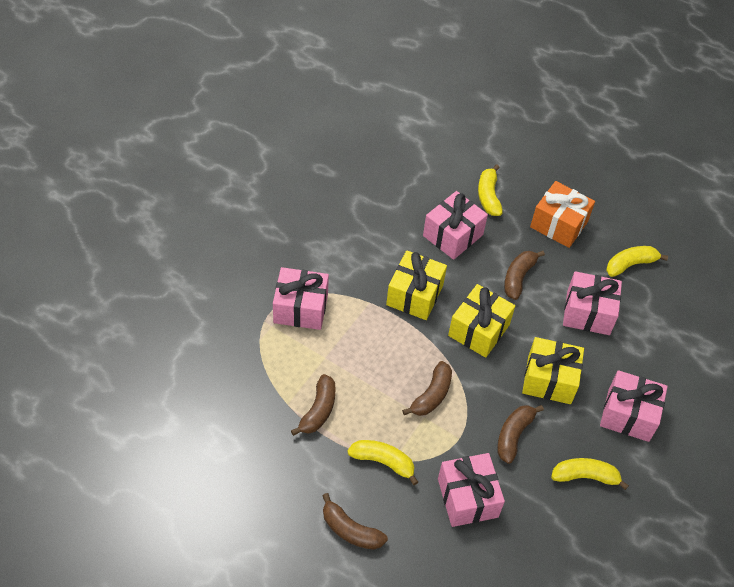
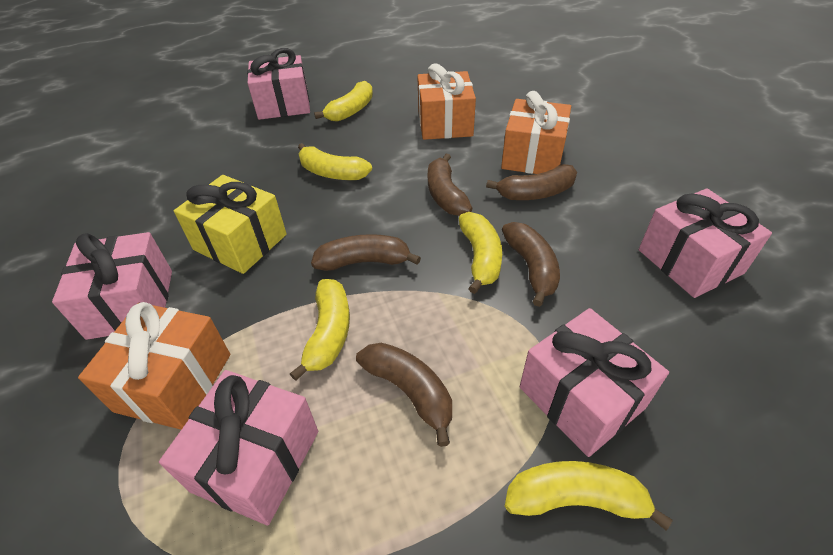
orange gift: 1 -> 3
yellow banana: 4 -> 5
yellow gift: 3 -> 1

